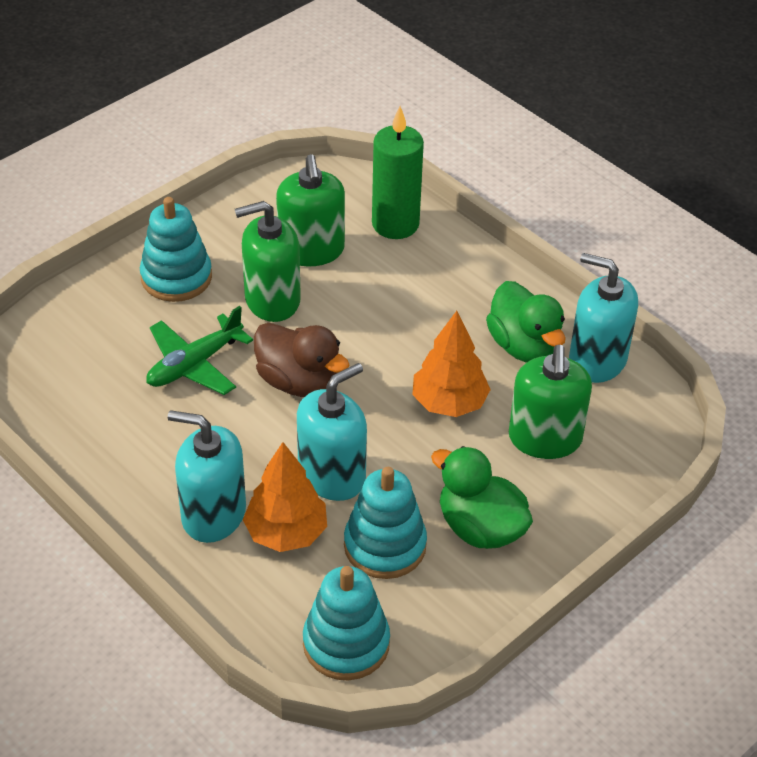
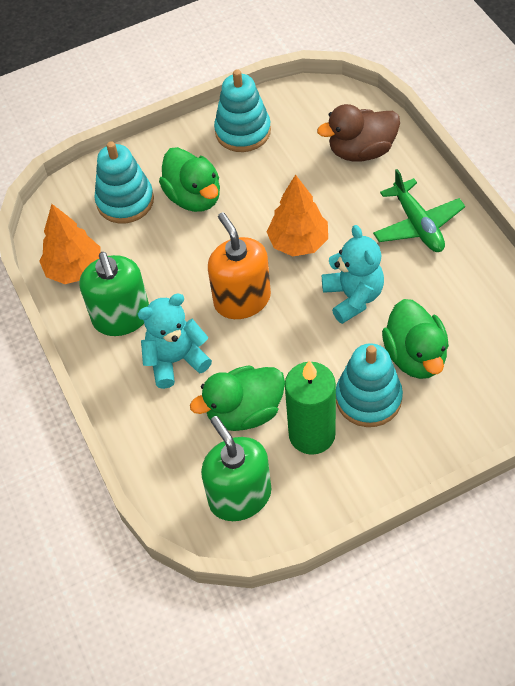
green duck: 2 -> 3
green soap dispenser: 3 -> 2
orange soap dispenser: 0 -> 1
turquoise soap dispenser: 3 -> 0
turquoise teddy bear: 0 -> 2

